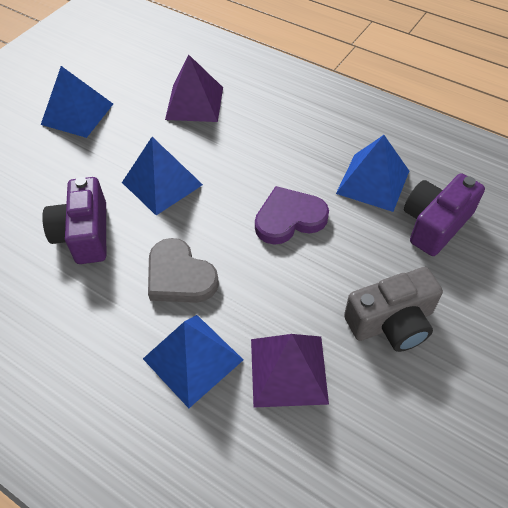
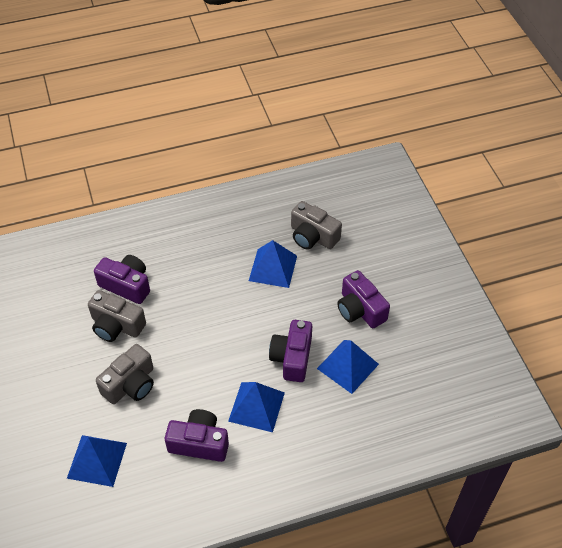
grey camera: 1 -> 3
grey heart: 1 -> 0
purple camera: 2 -> 4
purple heart: 1 -> 0
purple pyramid: 2 -> 0

